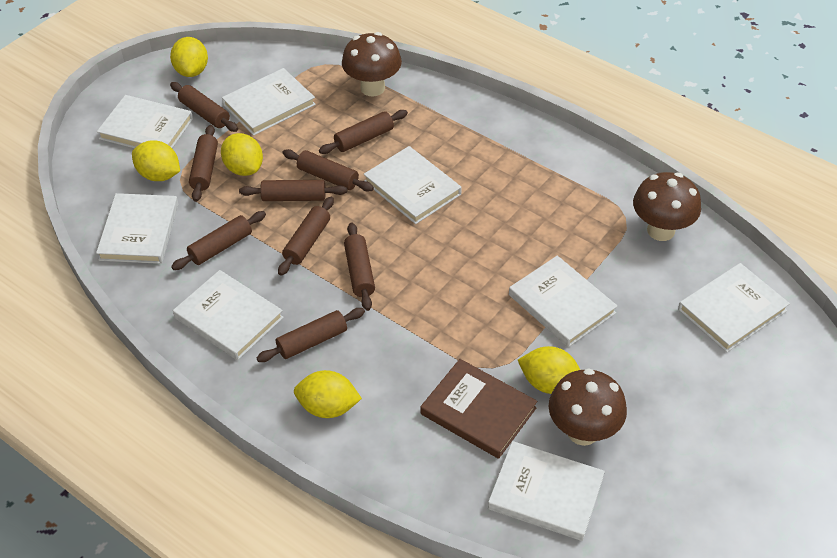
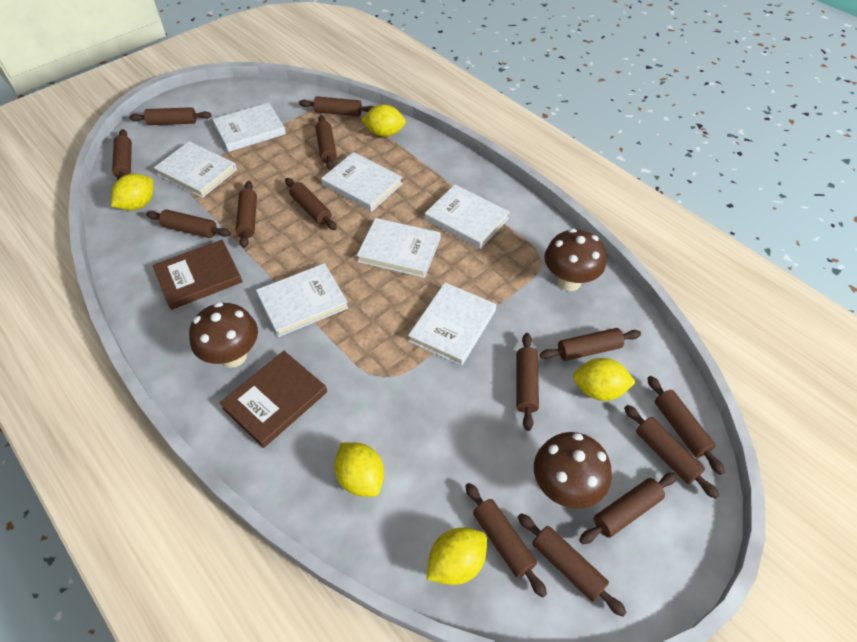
brown book: 1 -> 2
brown rolling pin: 9 -> 14
white book: 8 -> 7

